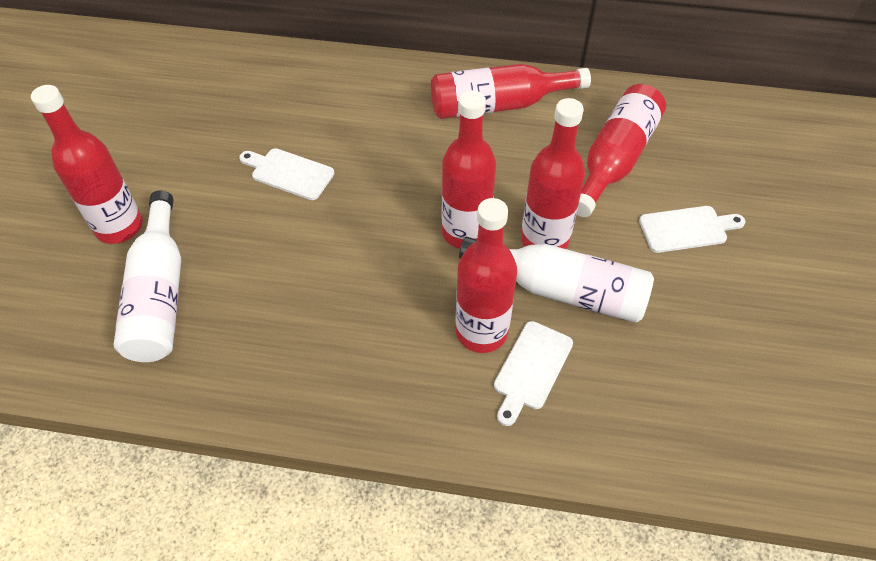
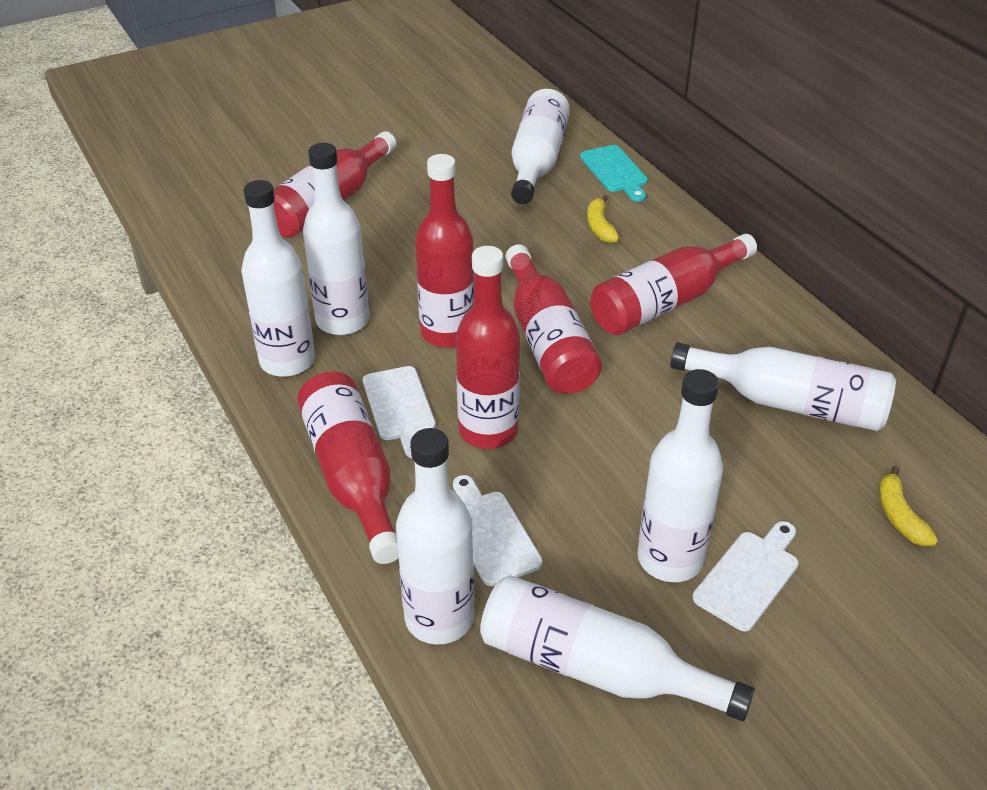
turquoise cutting board: 0 -> 1
white bottle: 2 -> 7
yellow banana: 0 -> 2

